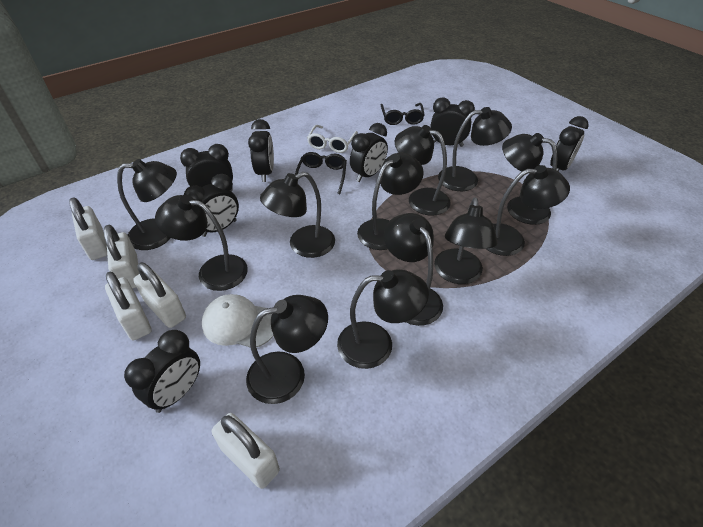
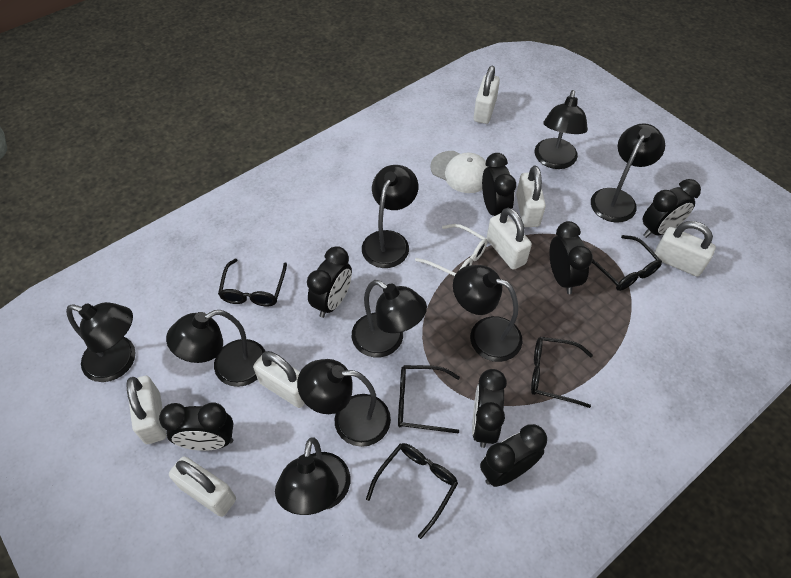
black glasses: 2 -> 5
black lamp: 12 -> 9
white padlock: 5 -> 7

